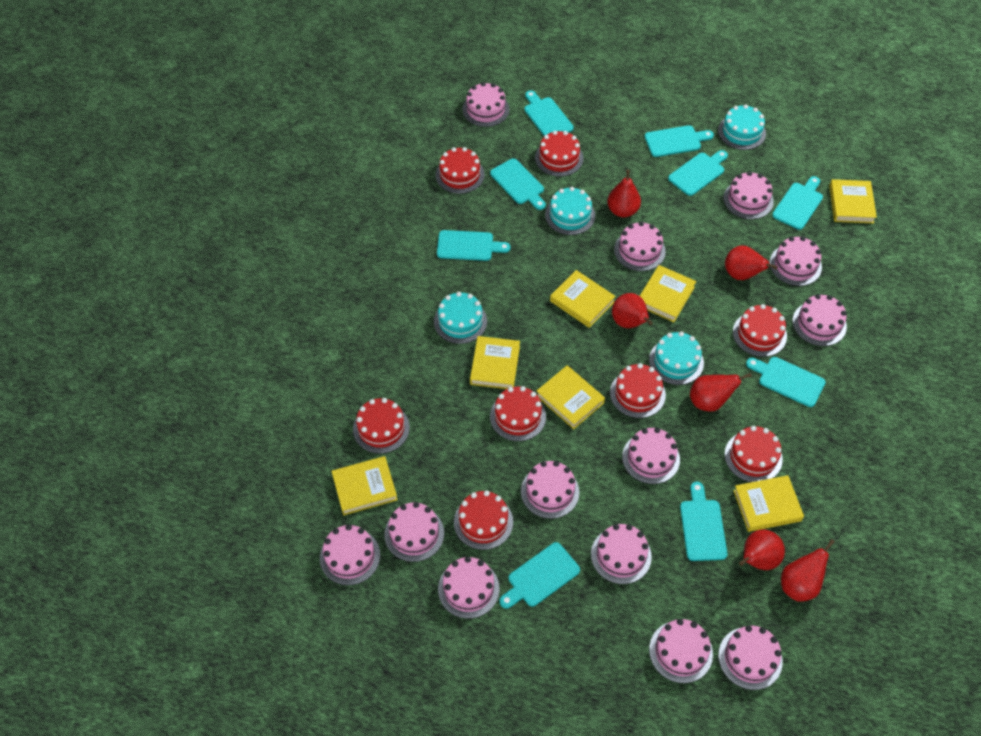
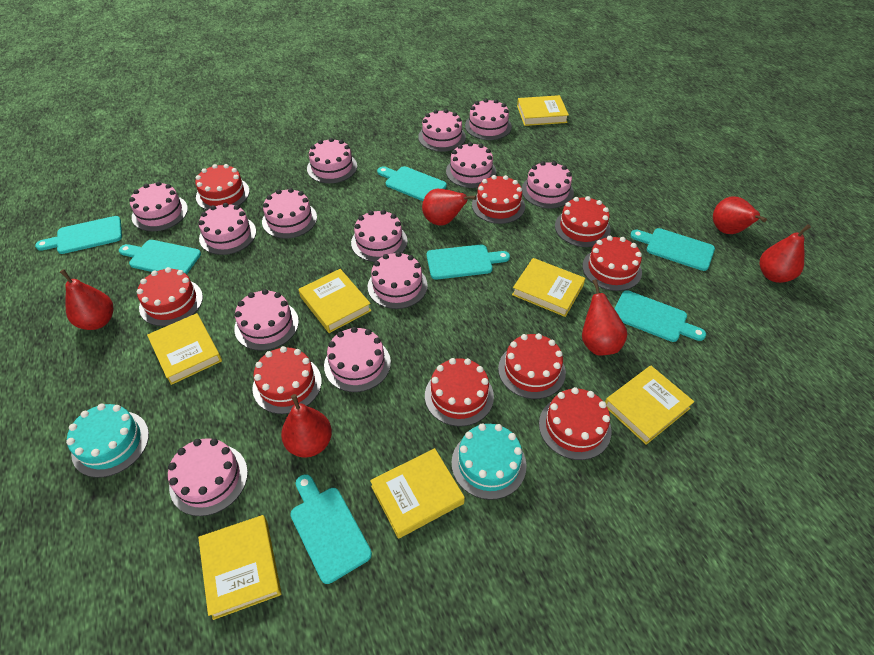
red cake: 8 -> 9
turquoise cake: 4 -> 2
turquoise cutting board: 9 -> 7

